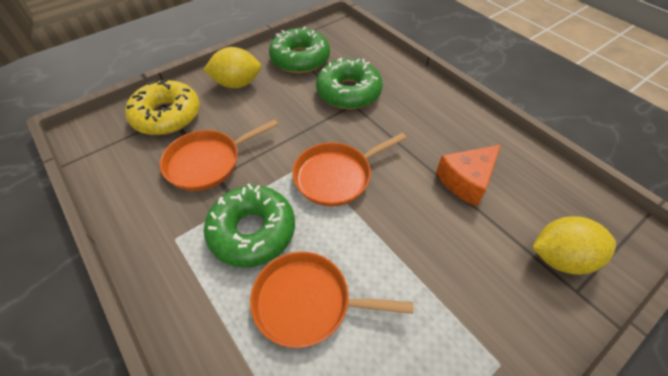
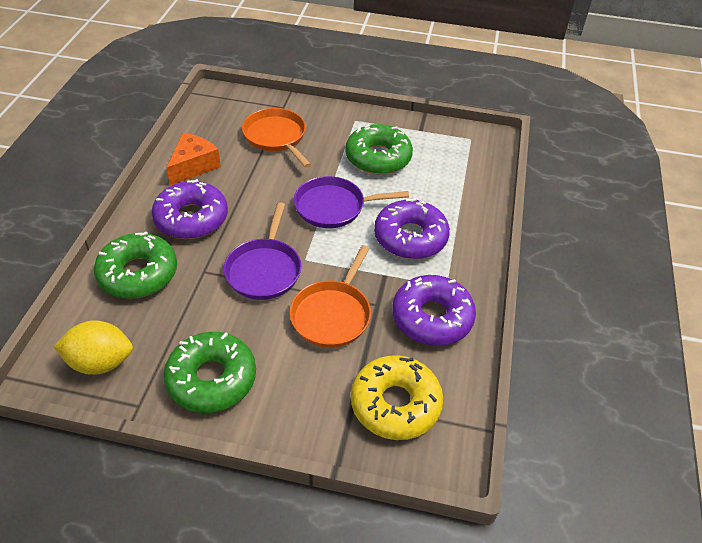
orange pan: 3 -> 2
purple donut: 0 -> 3
purple pan: 0 -> 2
yellow lemon: 2 -> 1

